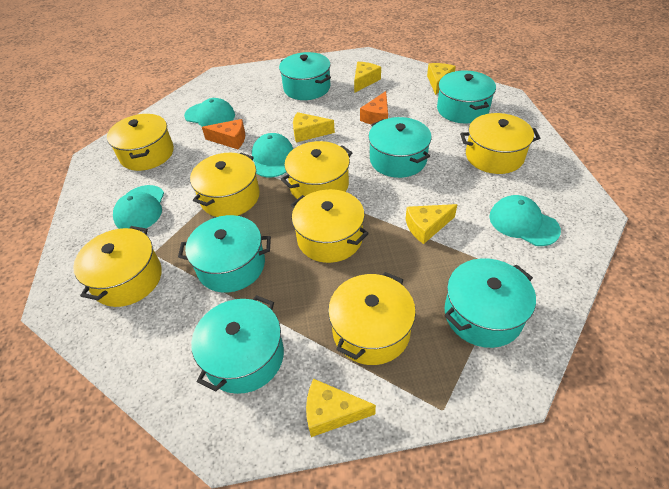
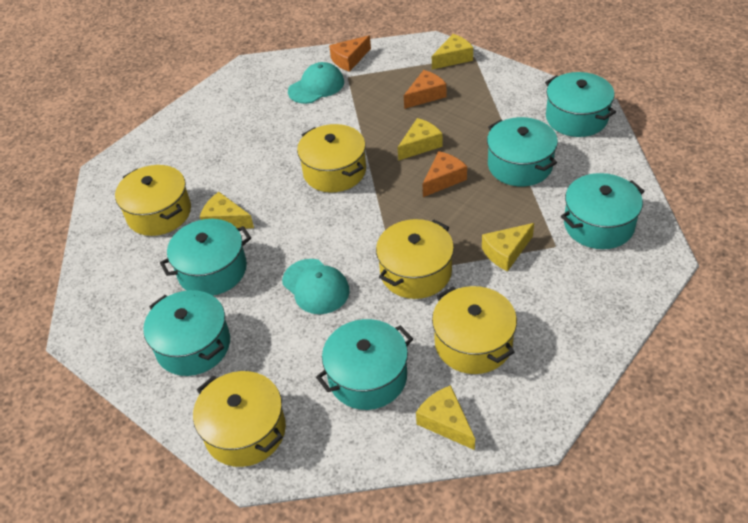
orange cheese: 2 -> 3
turquoise cap: 4 -> 2
yellow pot: 7 -> 5

